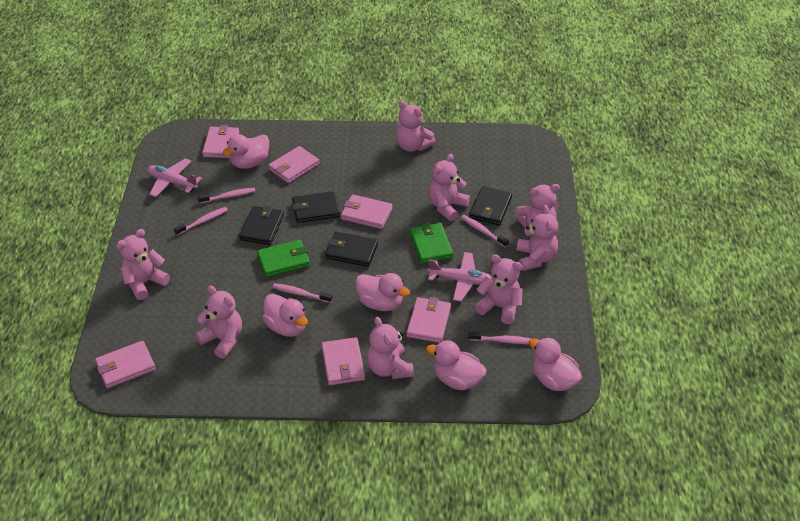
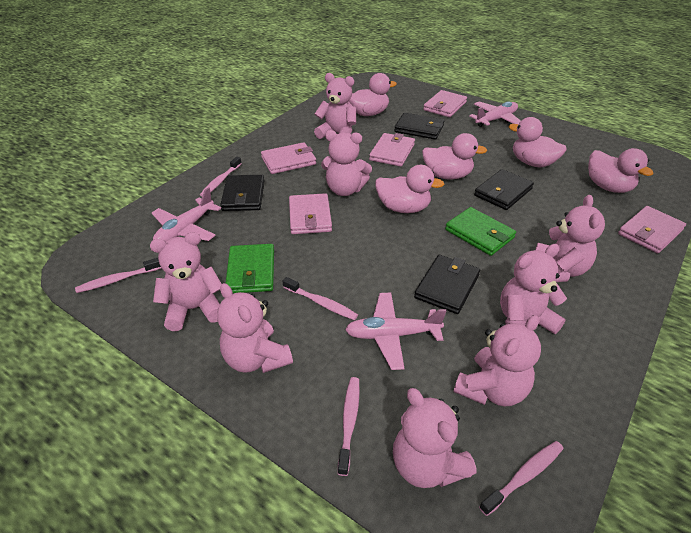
pink plane: 2 -> 3
pink wallet: 6 -> 5

